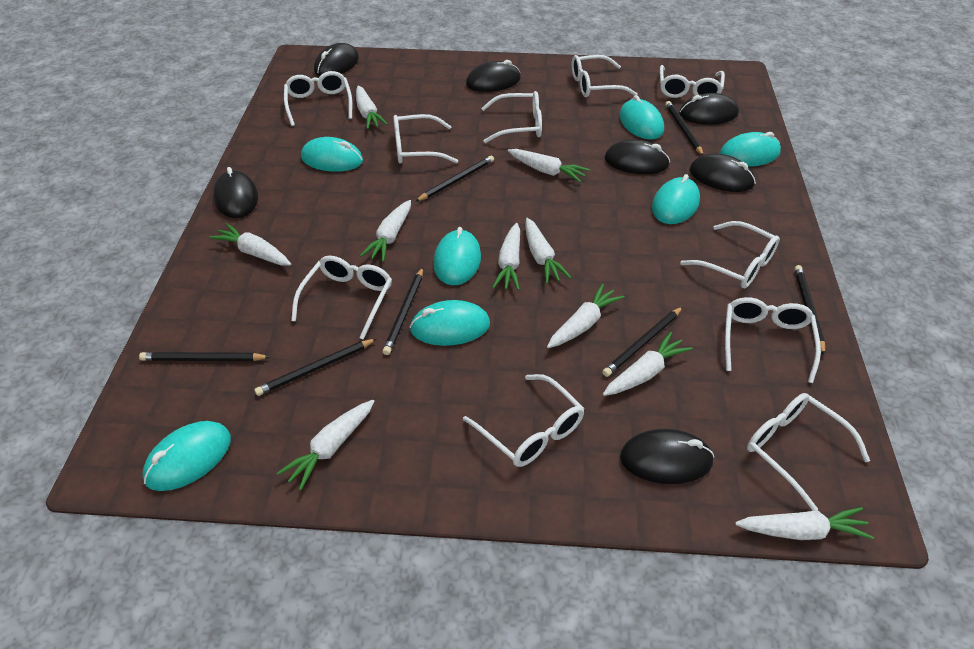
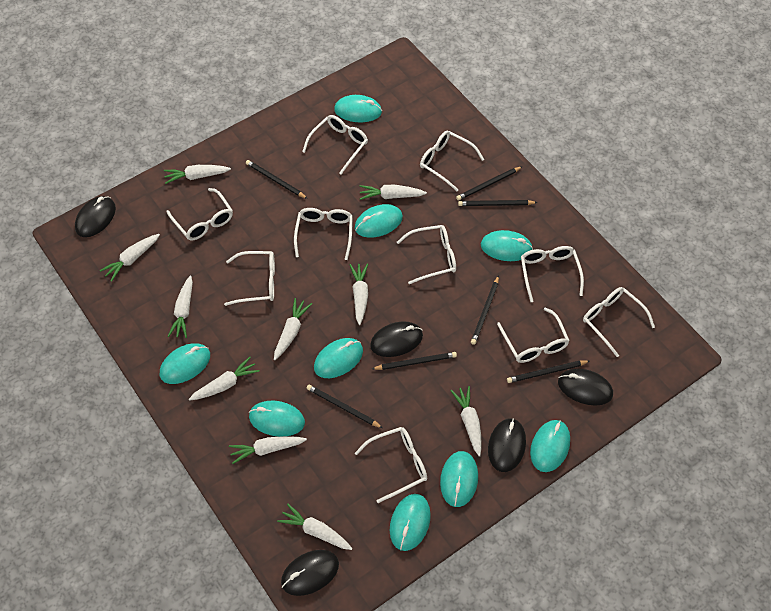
black mouse: 7 -> 5
turquoise mouse: 7 -> 9

